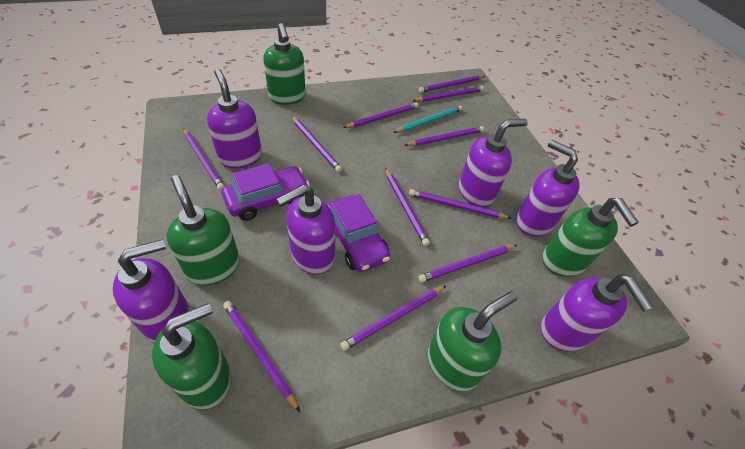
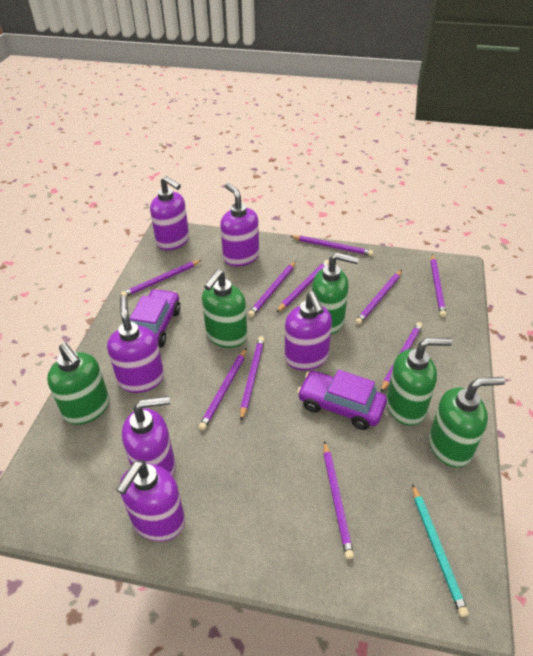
purple pencil: 11 -> 10

